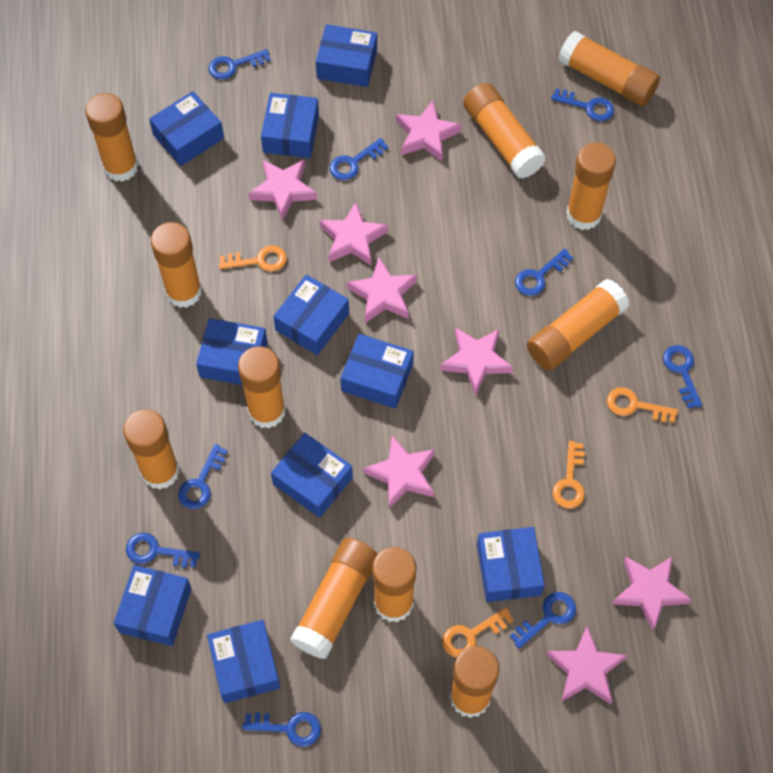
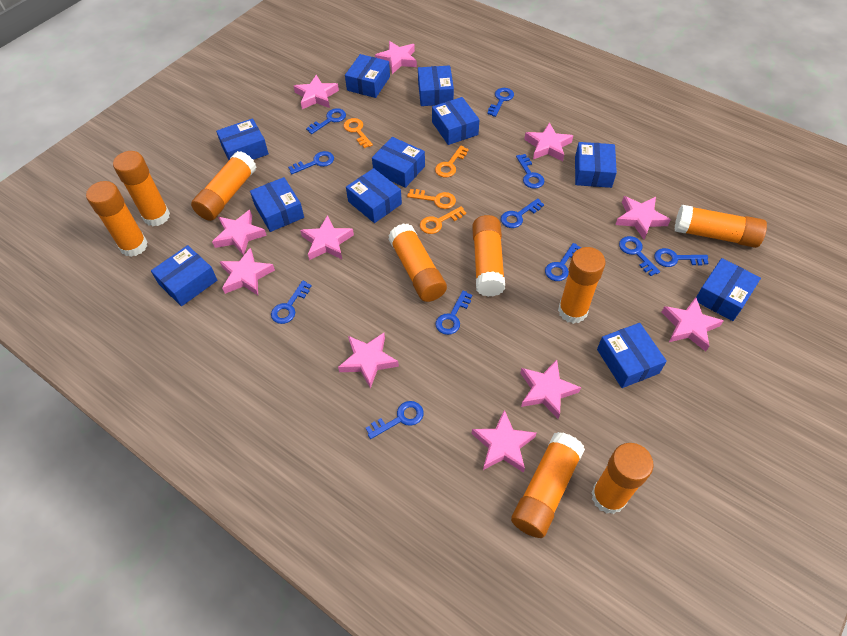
blue box: 10 -> 11
blue key: 9 -> 11
orange glue stick: 11 -> 9
pink star: 8 -> 11

